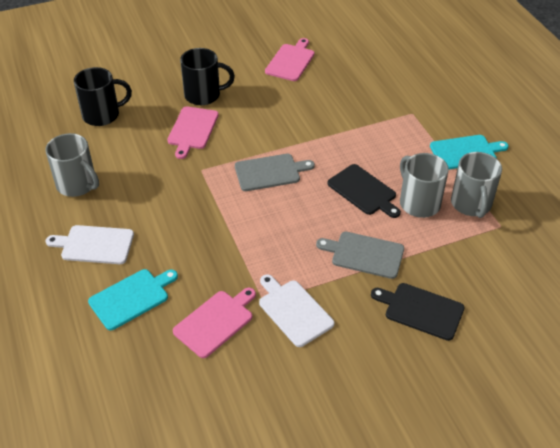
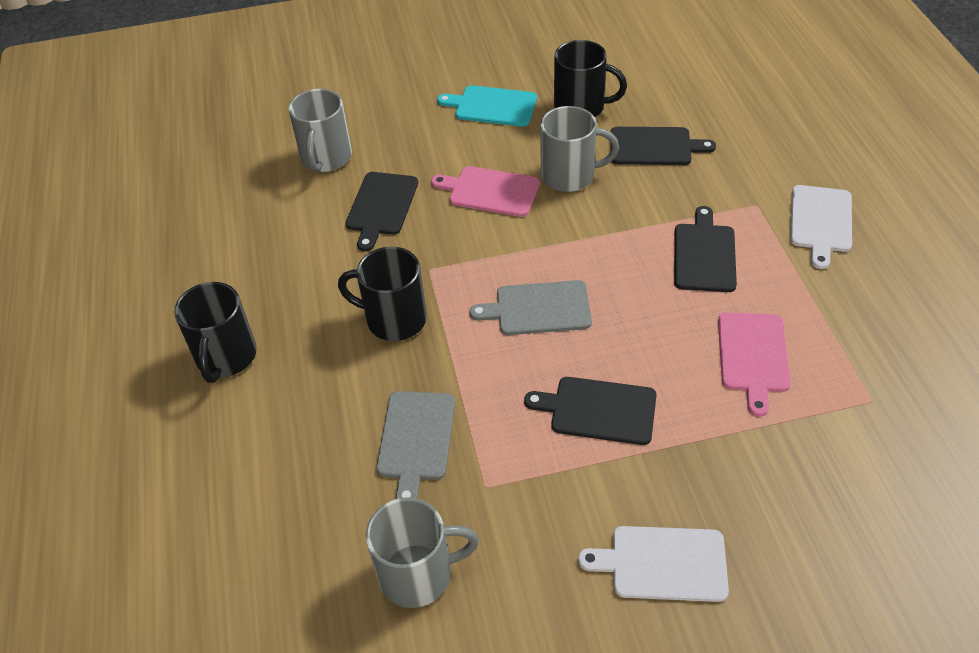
black cutting board: 2 -> 4
black mug: 2 -> 3
pink cutting board: 3 -> 2
turquoise cutting board: 2 -> 1

